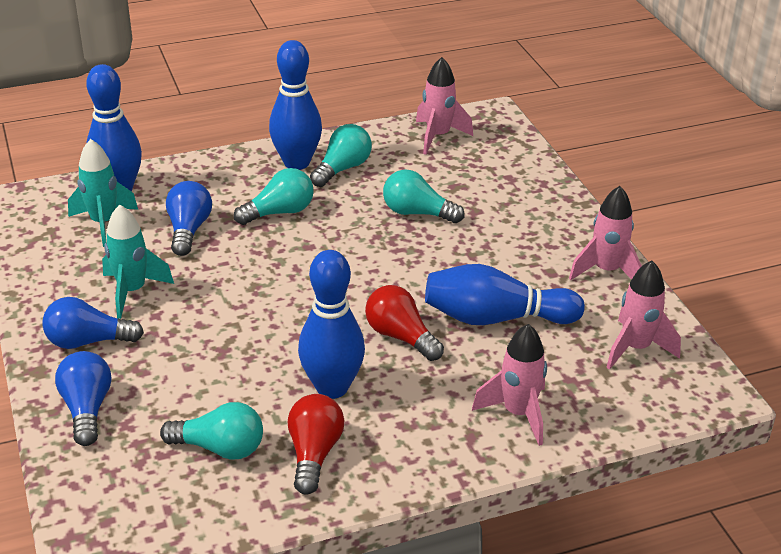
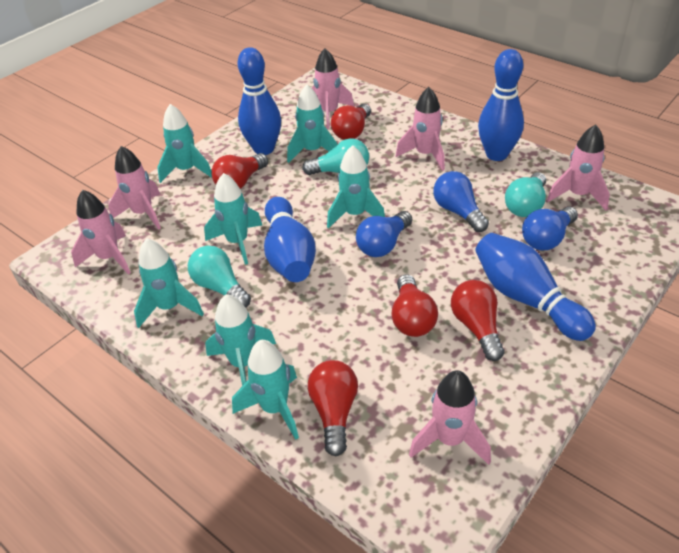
pink rocket: 4 -> 6
red light bulb: 2 -> 5
turquoise light bulb: 4 -> 3
turquoise rocket: 2 -> 7

